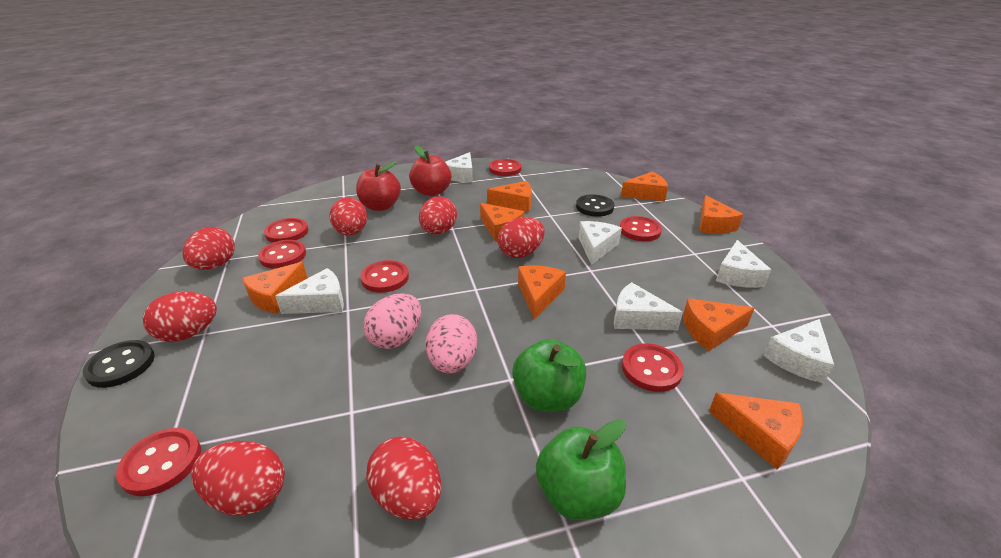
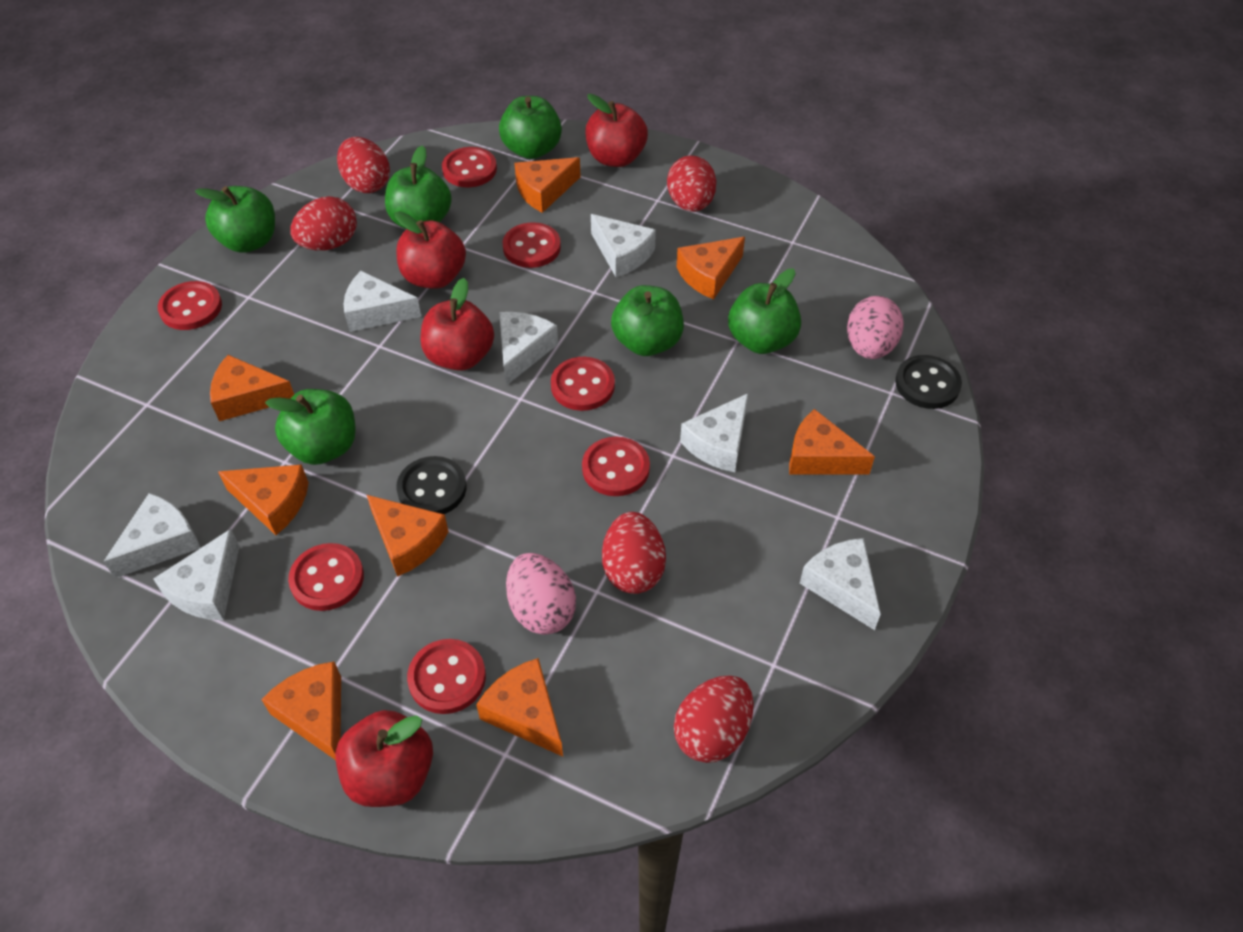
green apple: 2 -> 6
red apple: 2 -> 4
red egg: 7 -> 5
white cheese: 6 -> 7

